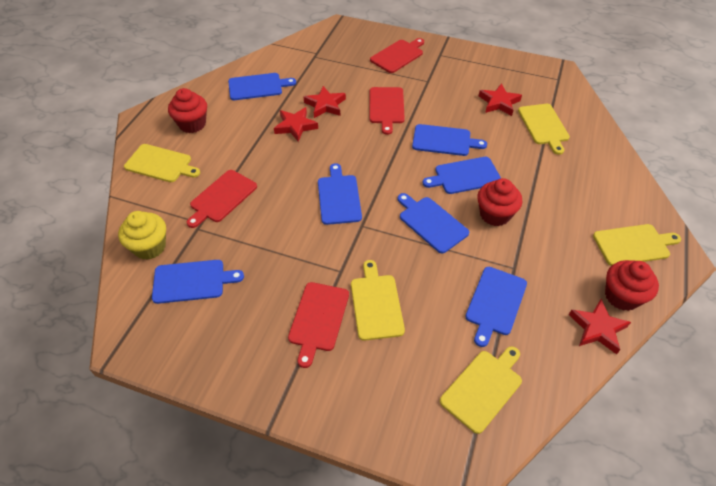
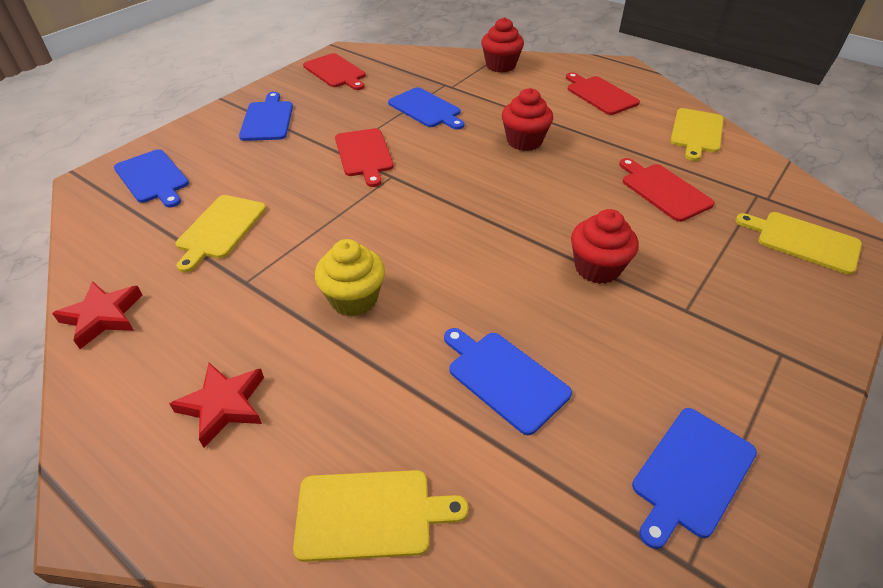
blue cutting board: 7 -> 5
red star: 4 -> 2
yellow cutting board: 5 -> 4

